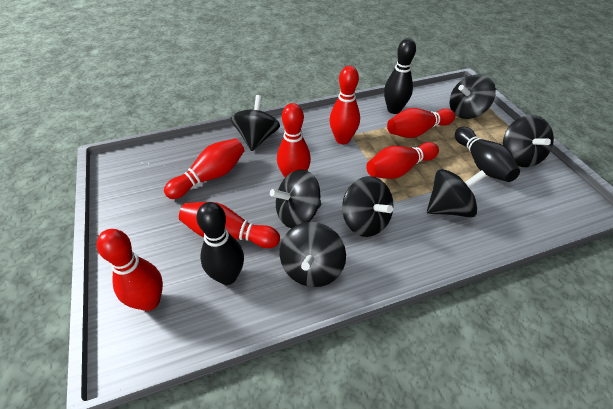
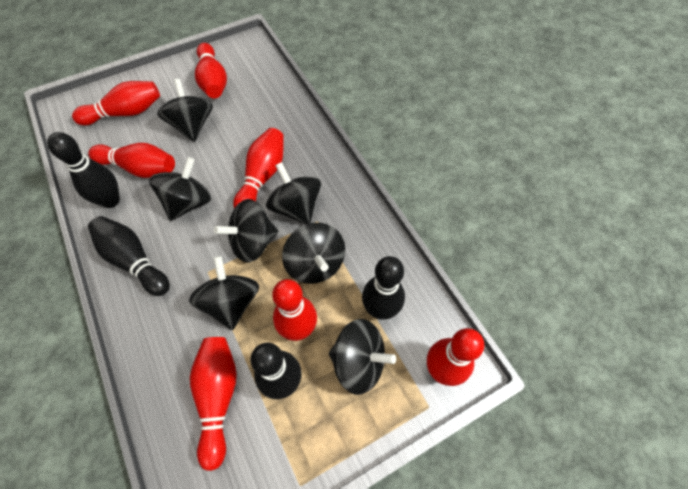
black bowling pin: 3 -> 4

